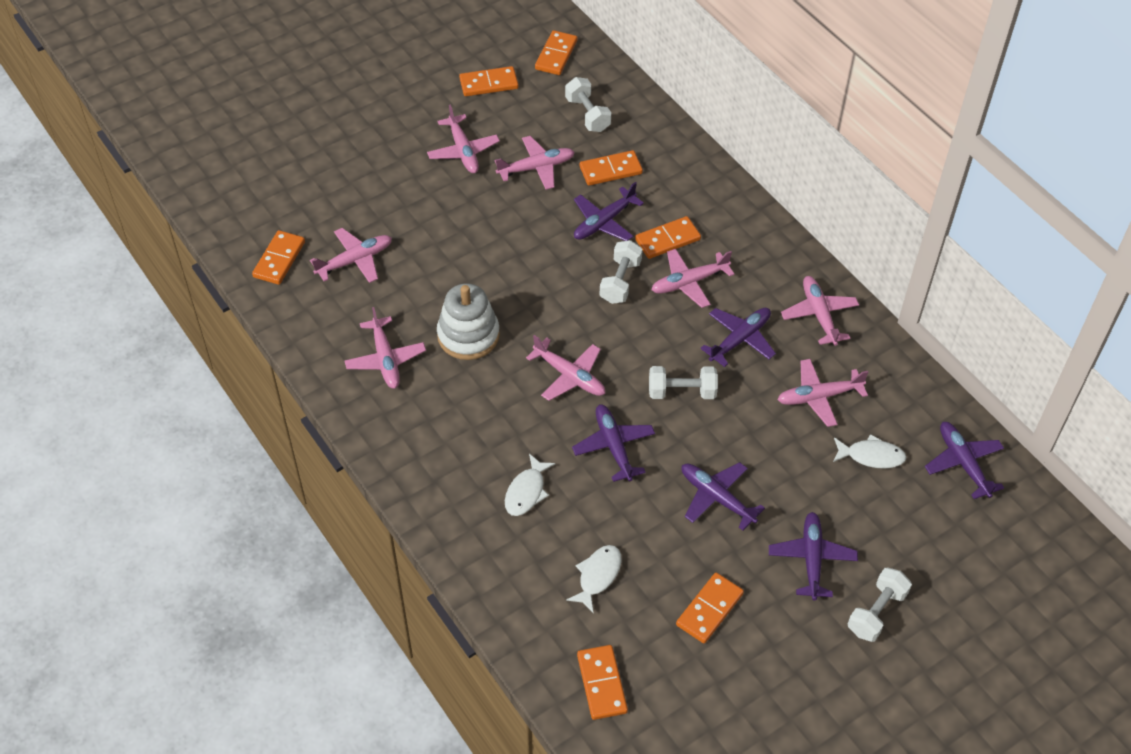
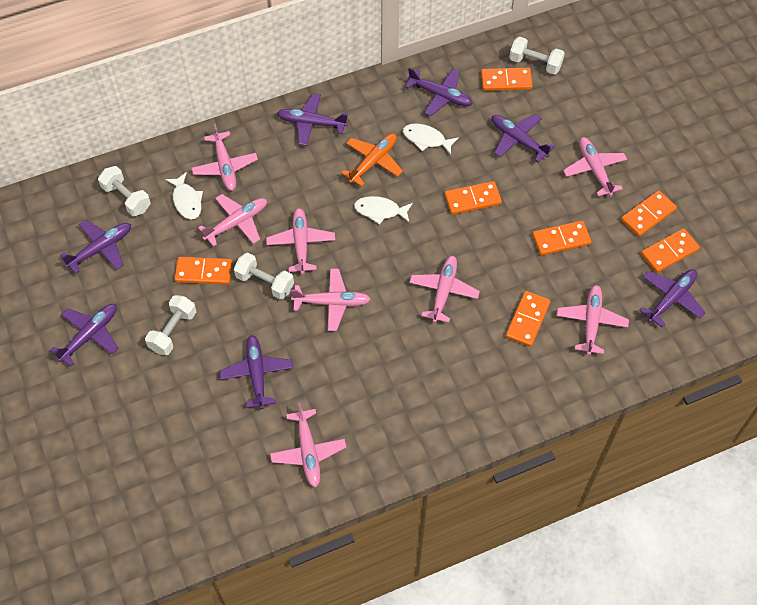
orange plane: 0 -> 1
purple plane: 6 -> 7
white stacking toy: 1 -> 0

